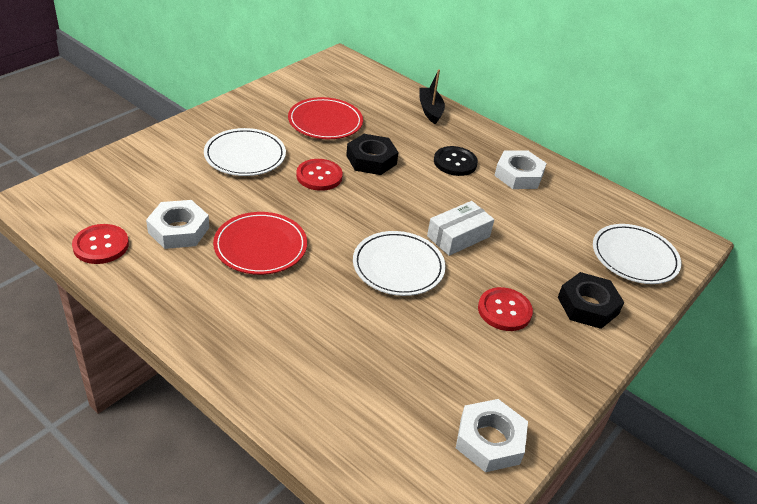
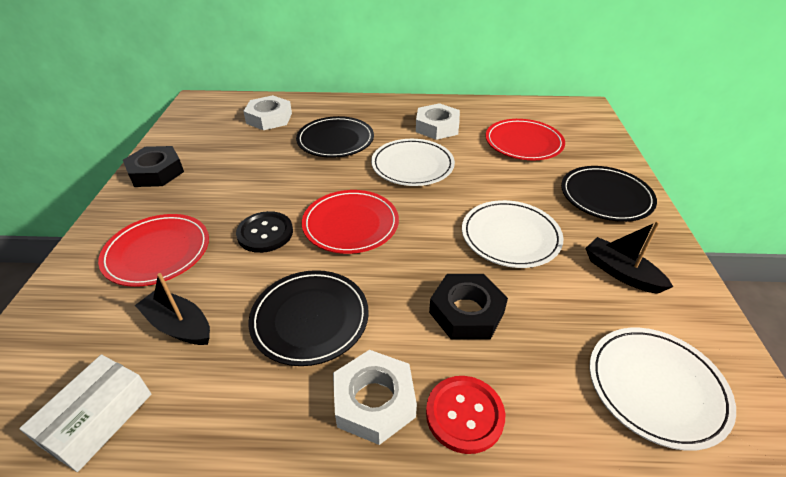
black boat: 1 -> 2
black plate: 0 -> 3
red button: 3 -> 1
red plate: 2 -> 3

